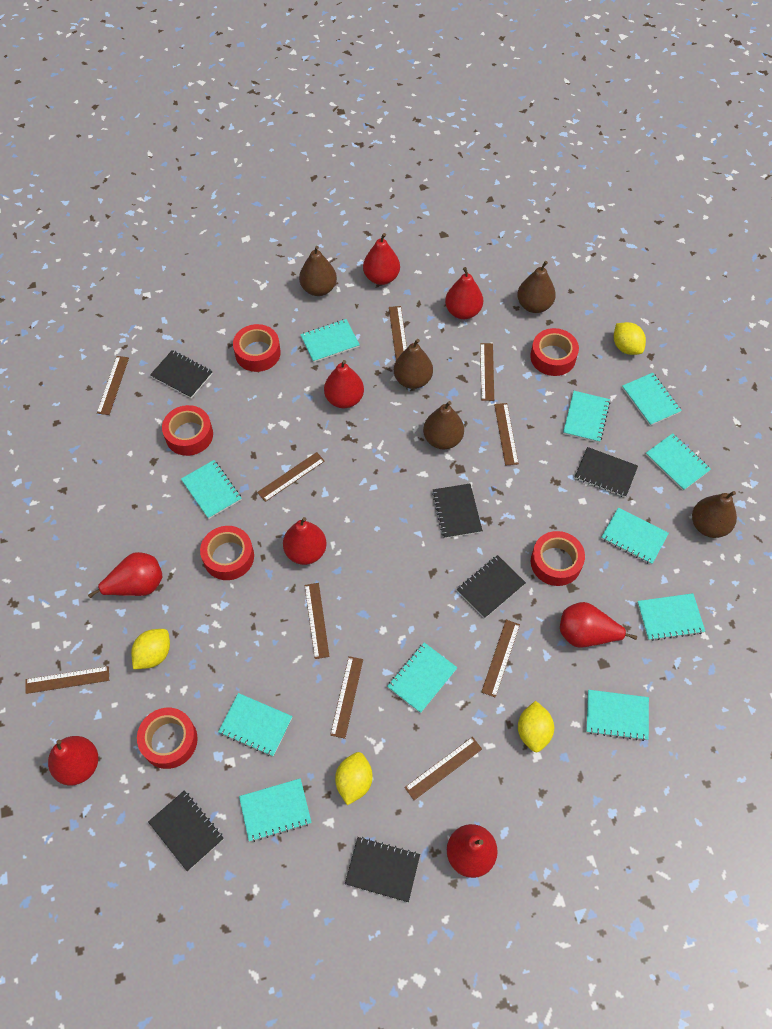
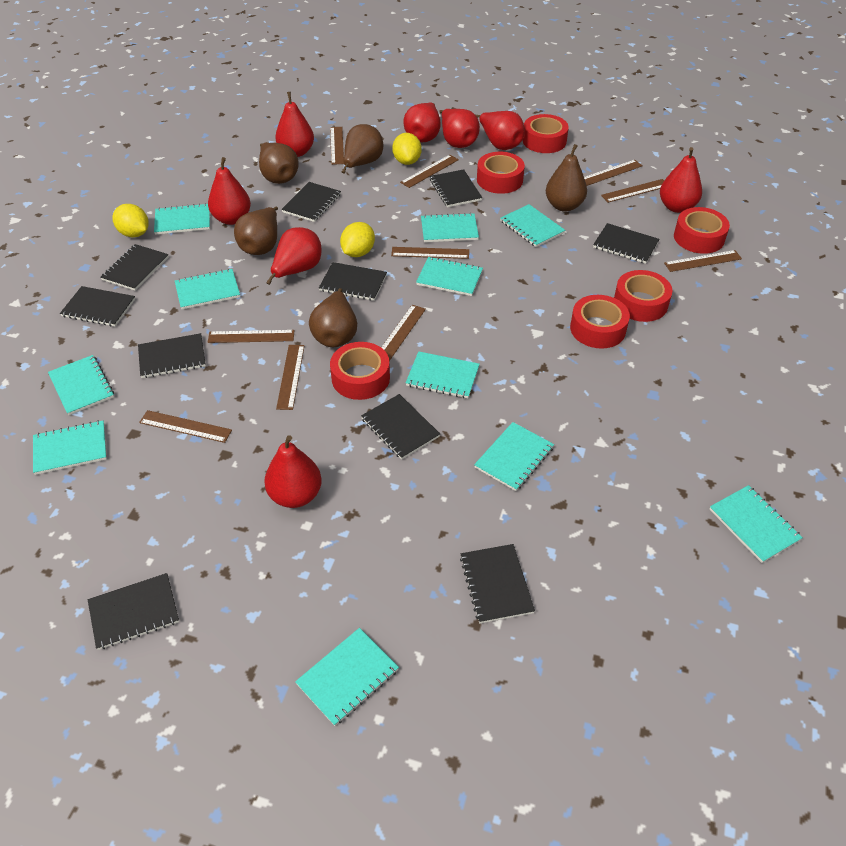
black notebook: 6 -> 10
yellow lemon: 4 -> 3

